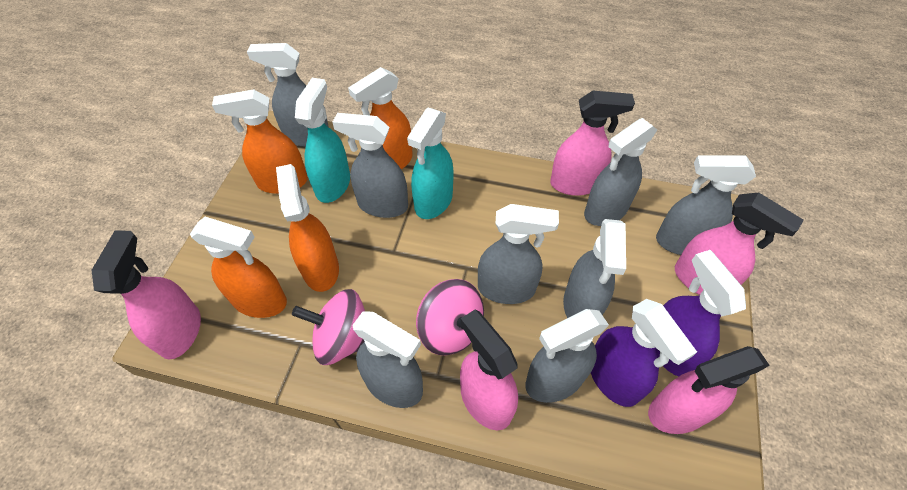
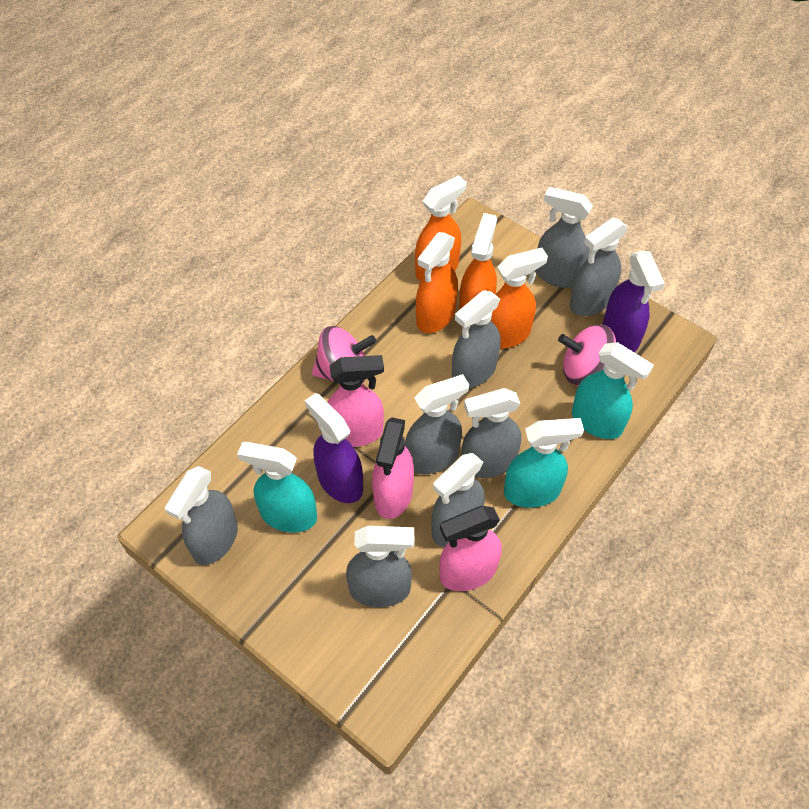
pink spray bottle: 5 -> 3
turquoise spray bottle: 2 -> 3

